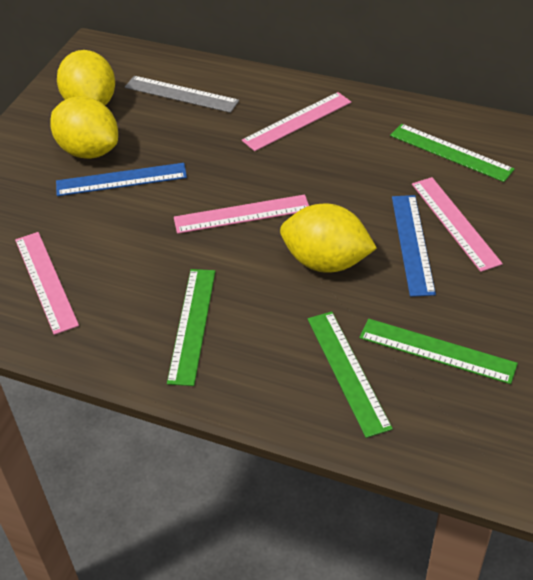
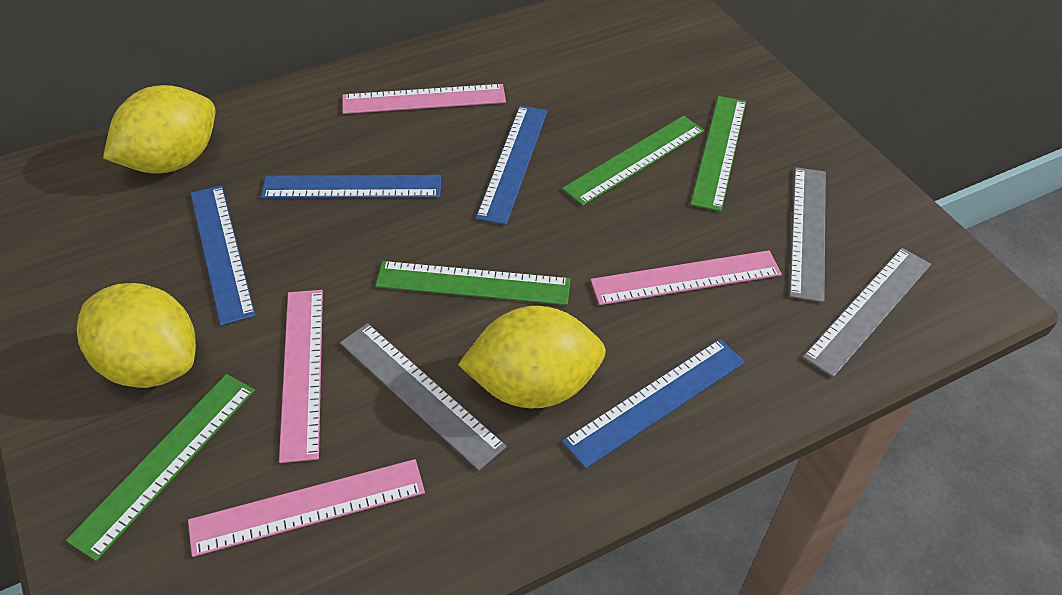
blue ruler: 2 -> 4
grey ruler: 1 -> 3

